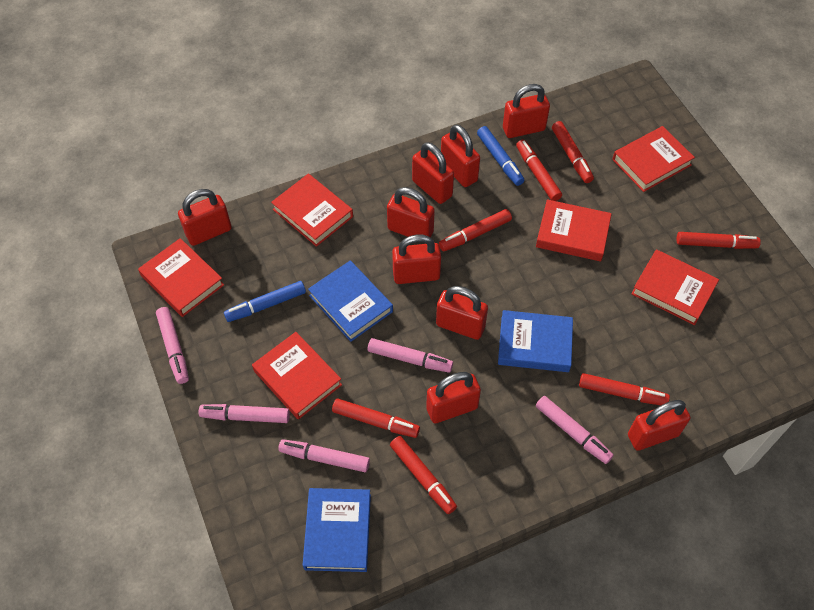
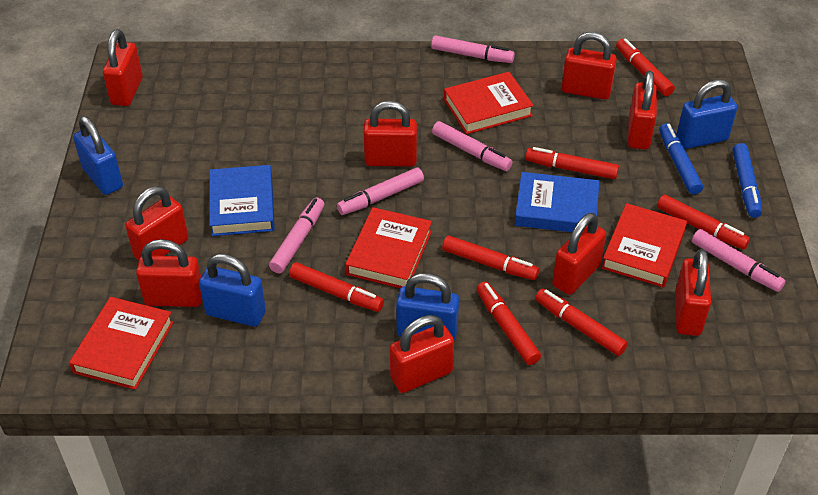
blue book: 3 -> 2
blue padlock: 0 -> 4
red book: 6 -> 4

